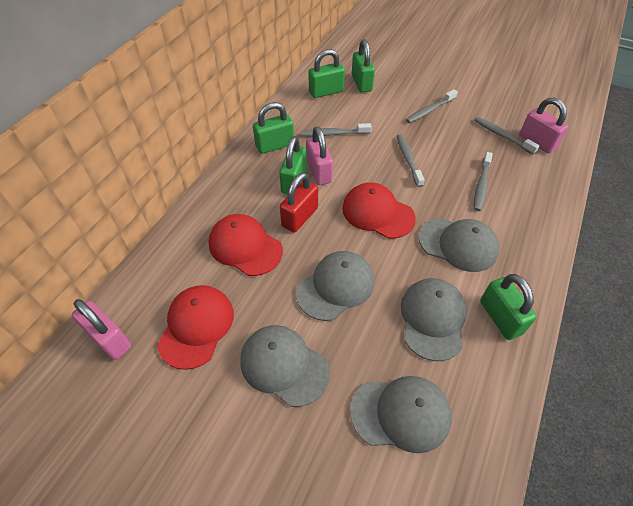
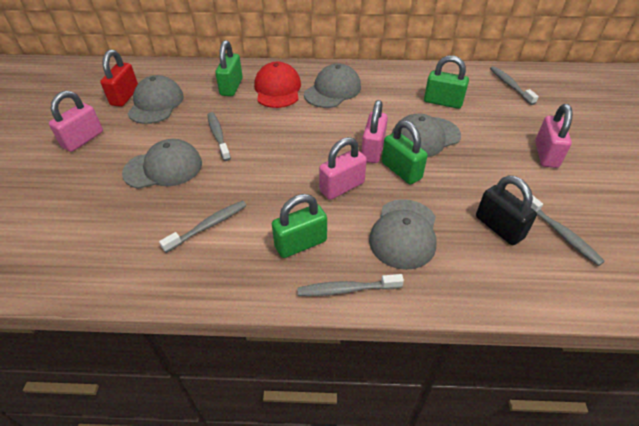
black padlock: 0 -> 1
green padlock: 5 -> 4
pink padlock: 3 -> 4
red cap: 3 -> 1

